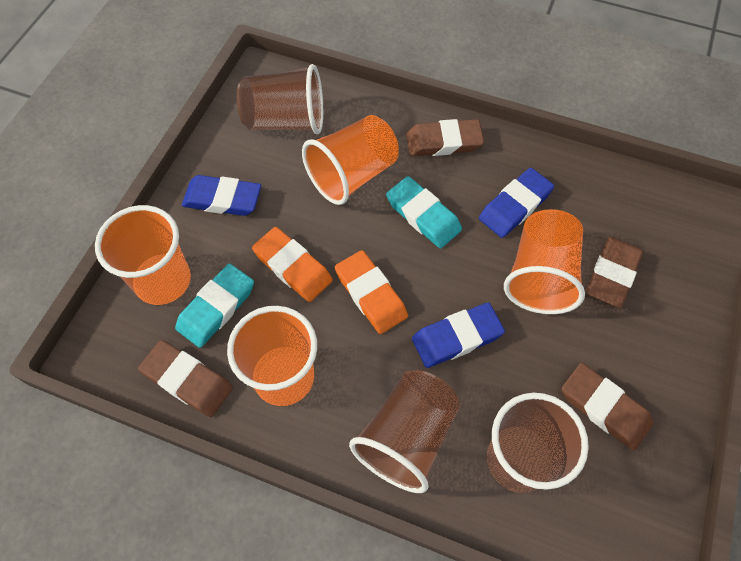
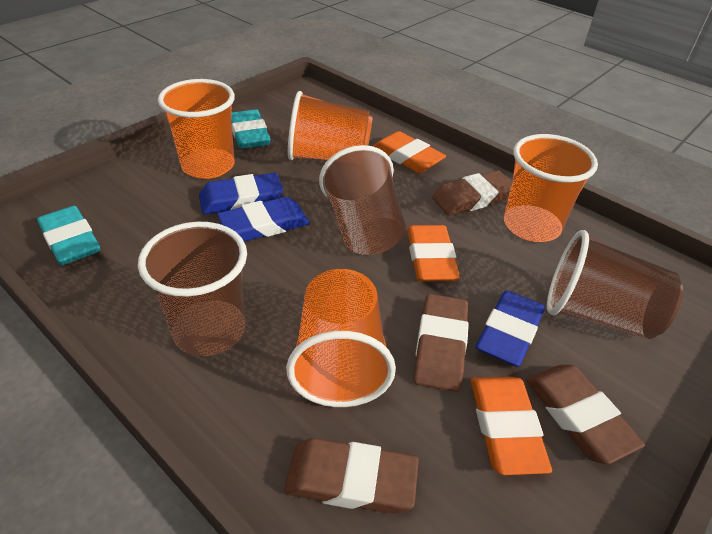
orange eraser: 2 -> 3

